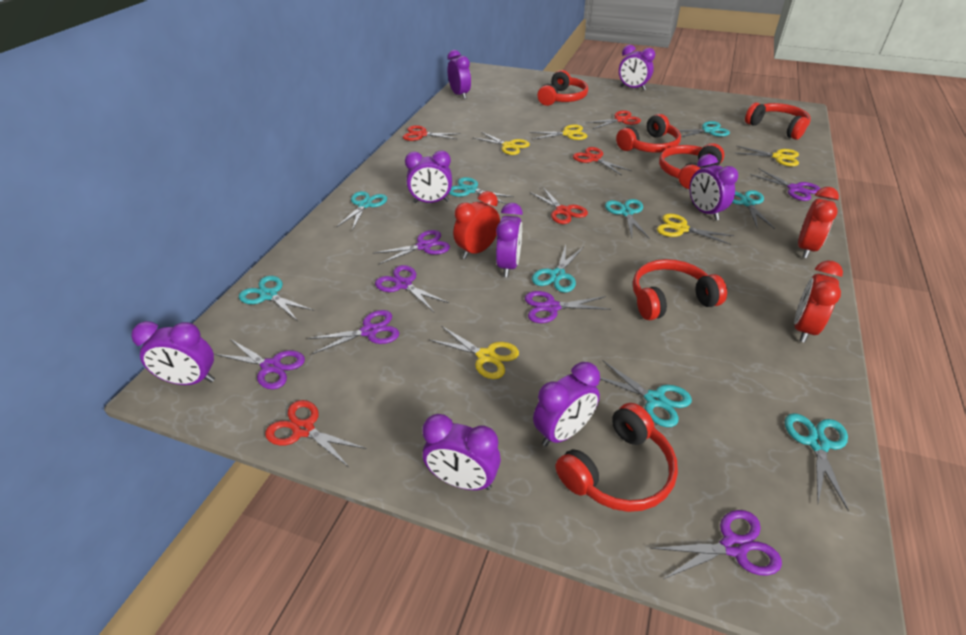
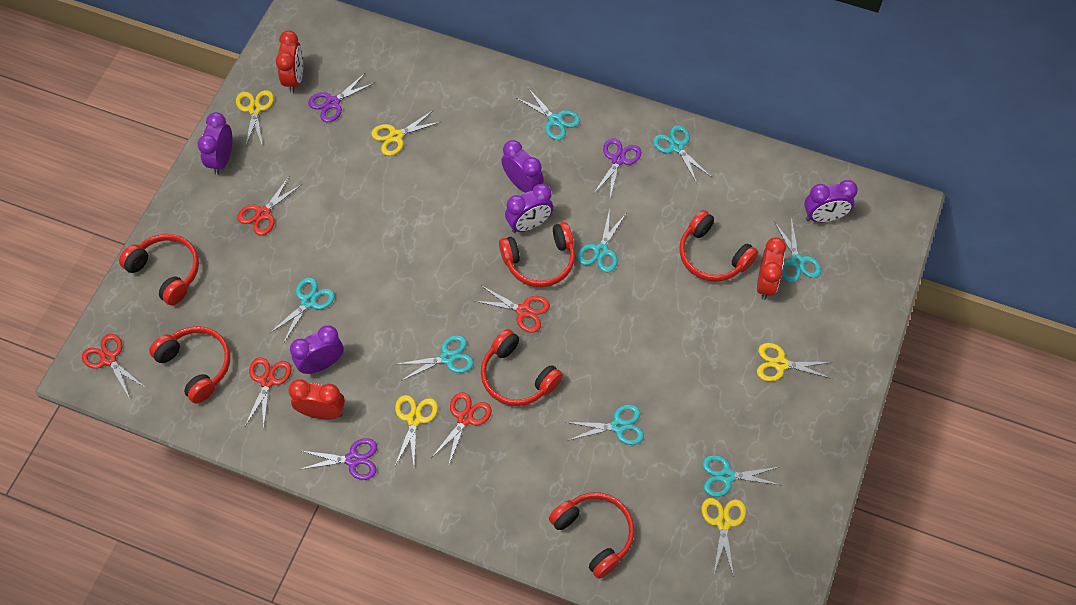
purple clock: 8 -> 5
purple scissors: 7 -> 3
turquoise scissors: 9 -> 8

